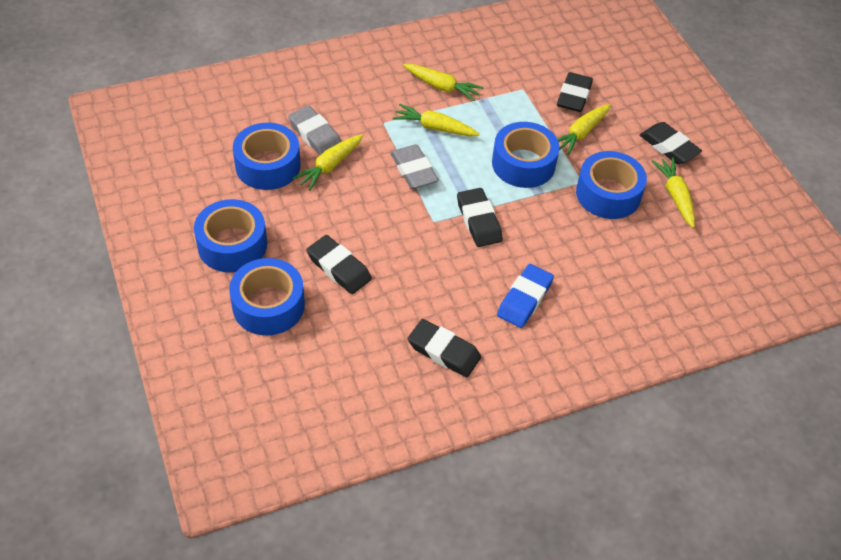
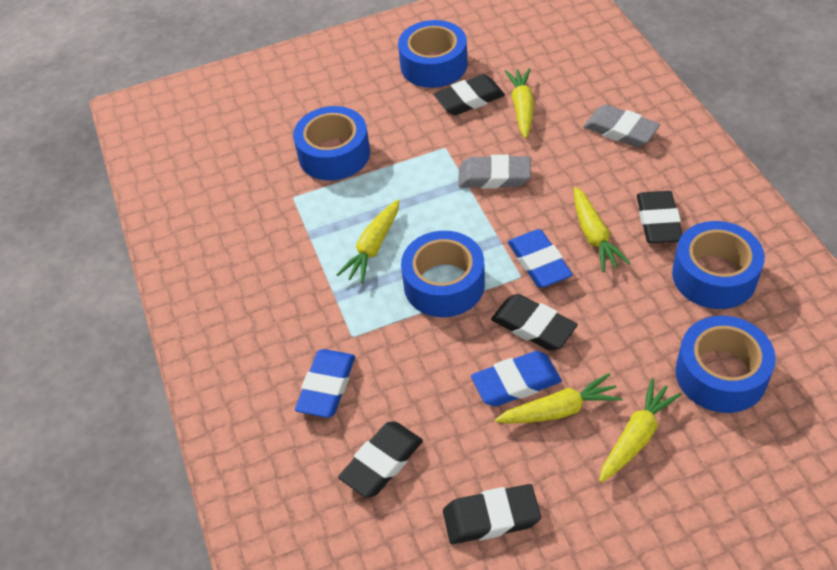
blue eraser: 1 -> 3

